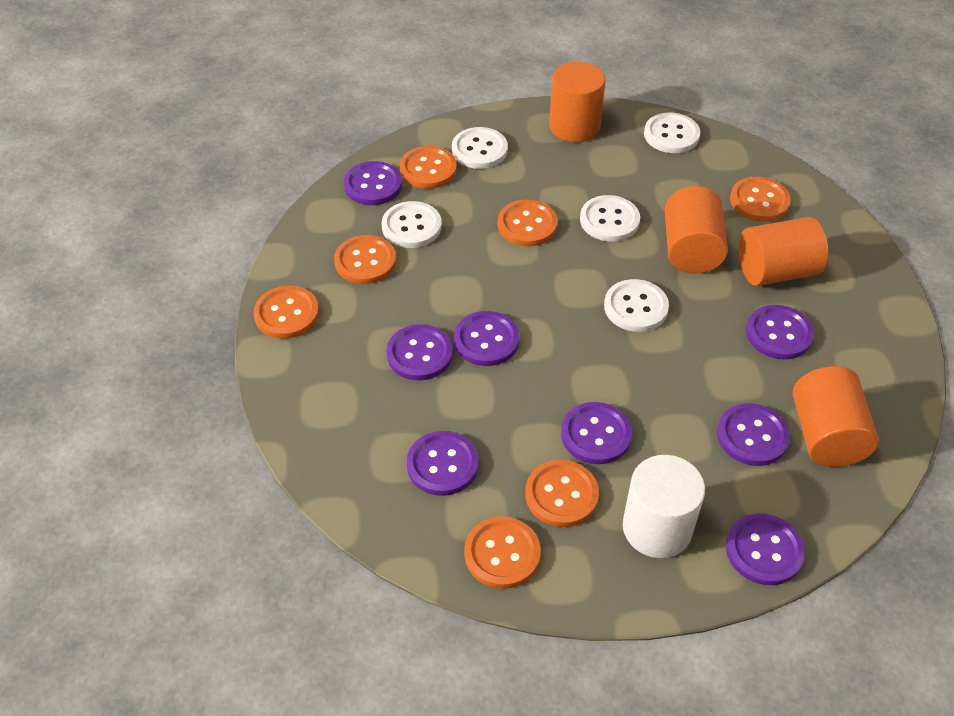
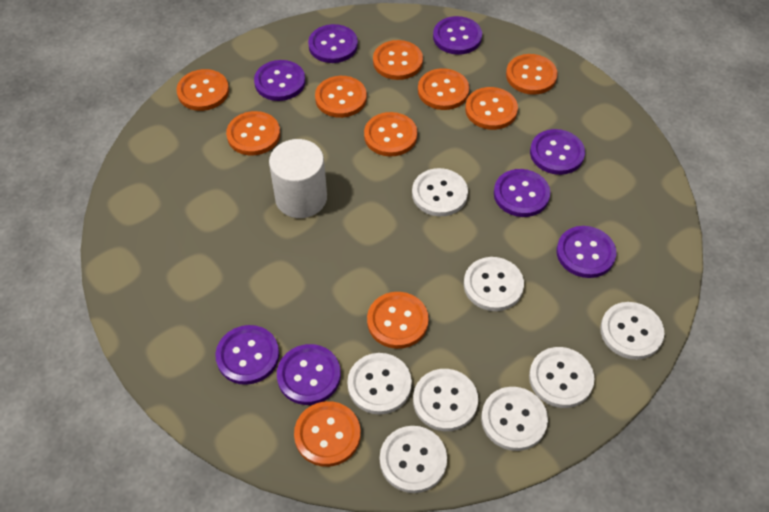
orange button: 7 -> 10
orange cylinder: 4 -> 0
white button: 5 -> 8

